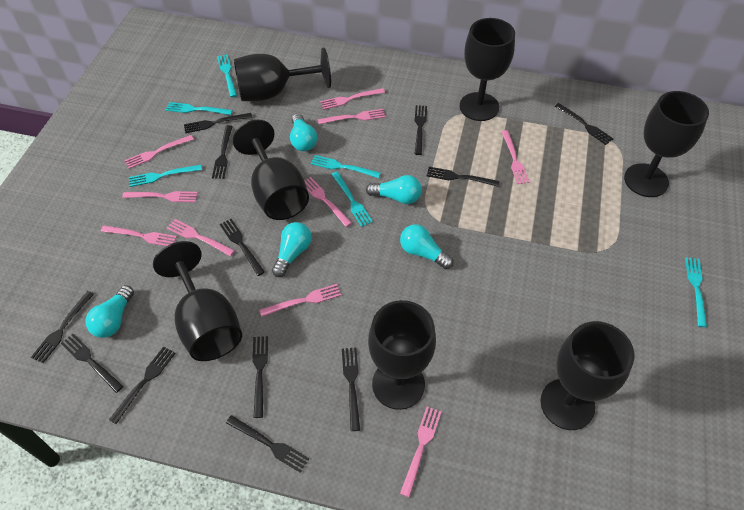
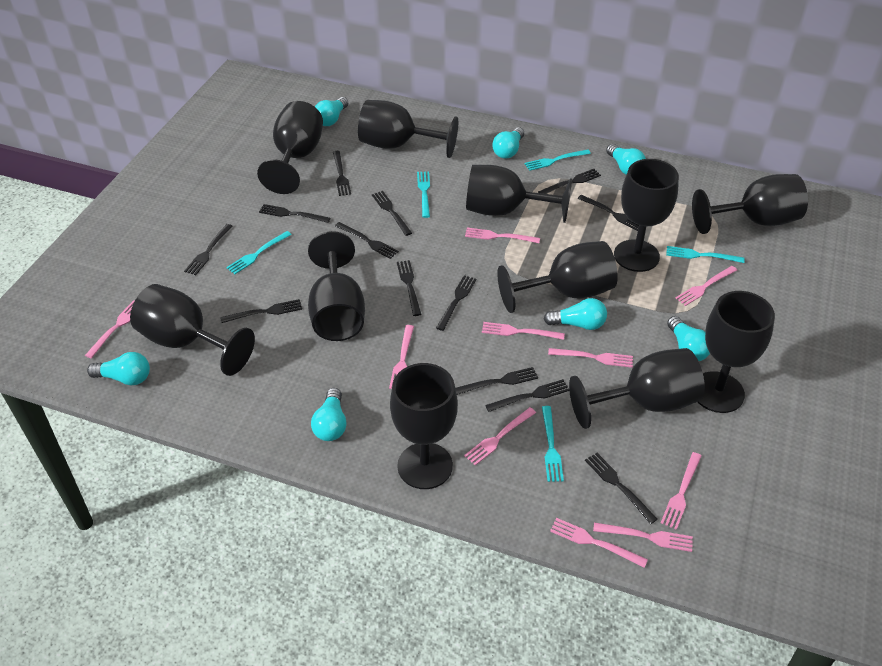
black fork: 12 -> 13
black goblet: 7 -> 11
turquoise fork: 6 -> 5
turquoise light bulb: 5 -> 7

